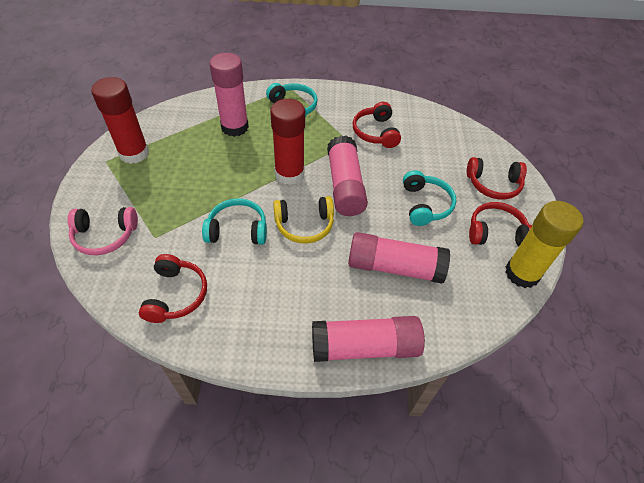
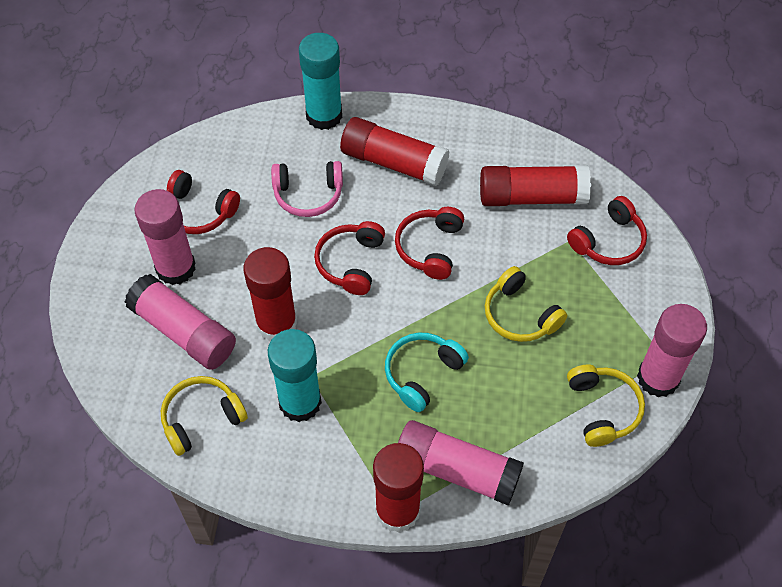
red glue stick: 2 -> 4
turquoise glue stick: 0 -> 2
turquoise headphones: 3 -> 1
yellow glue stick: 1 -> 0
yellow headphones: 1 -> 3

